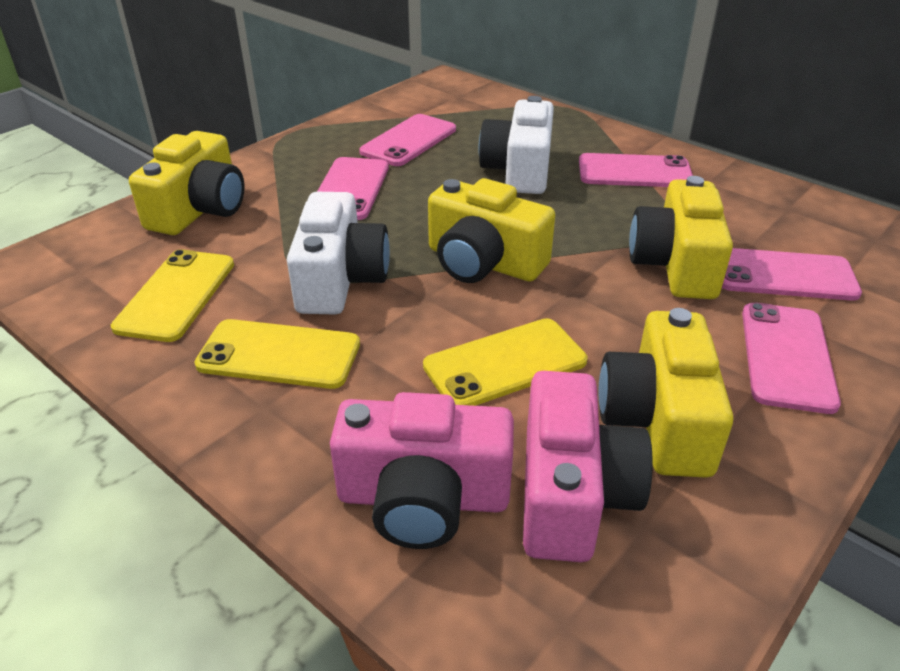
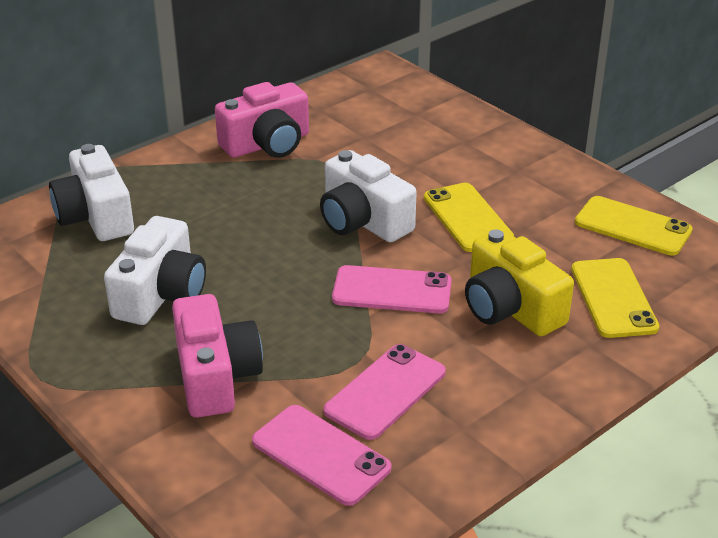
pink phone: 5 -> 3
white camera: 2 -> 3
yellow camera: 4 -> 1

